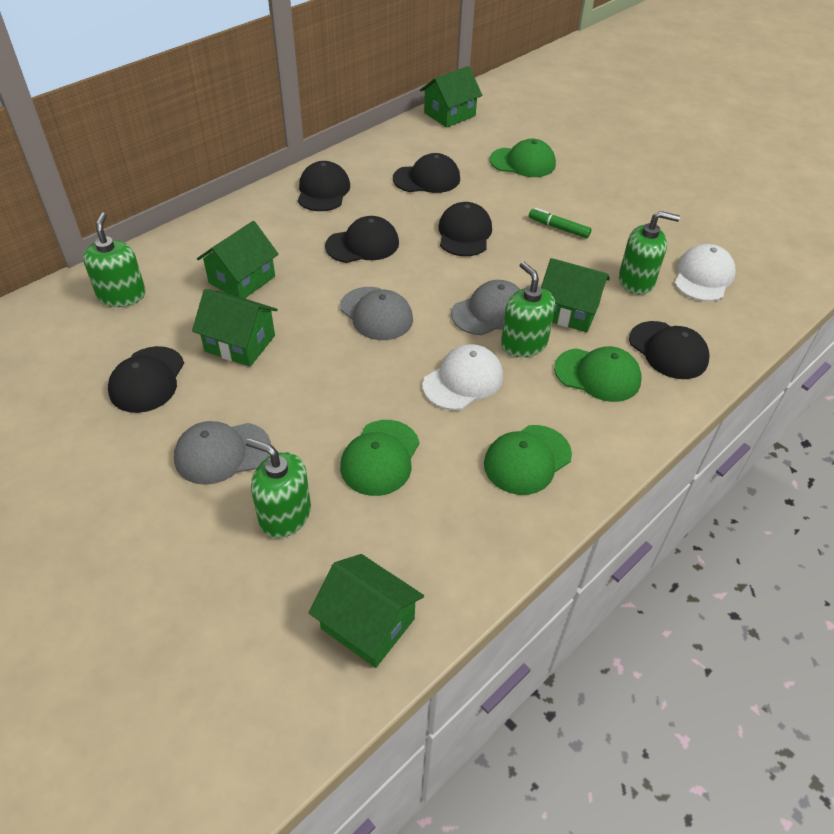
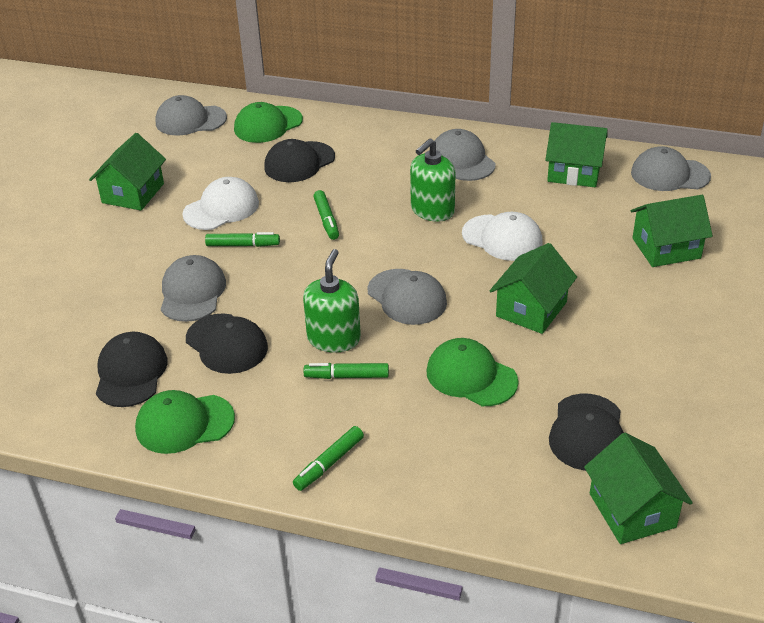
black cap: 6 -> 4
green cap: 4 -> 3
green marker: 1 -> 4
green soap dispenser: 4 -> 2
grey cap: 3 -> 5

